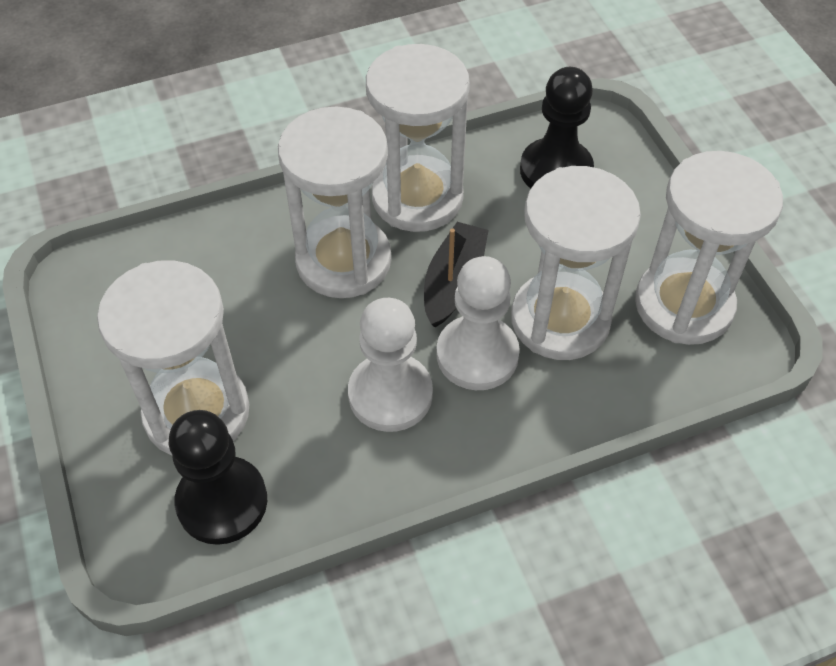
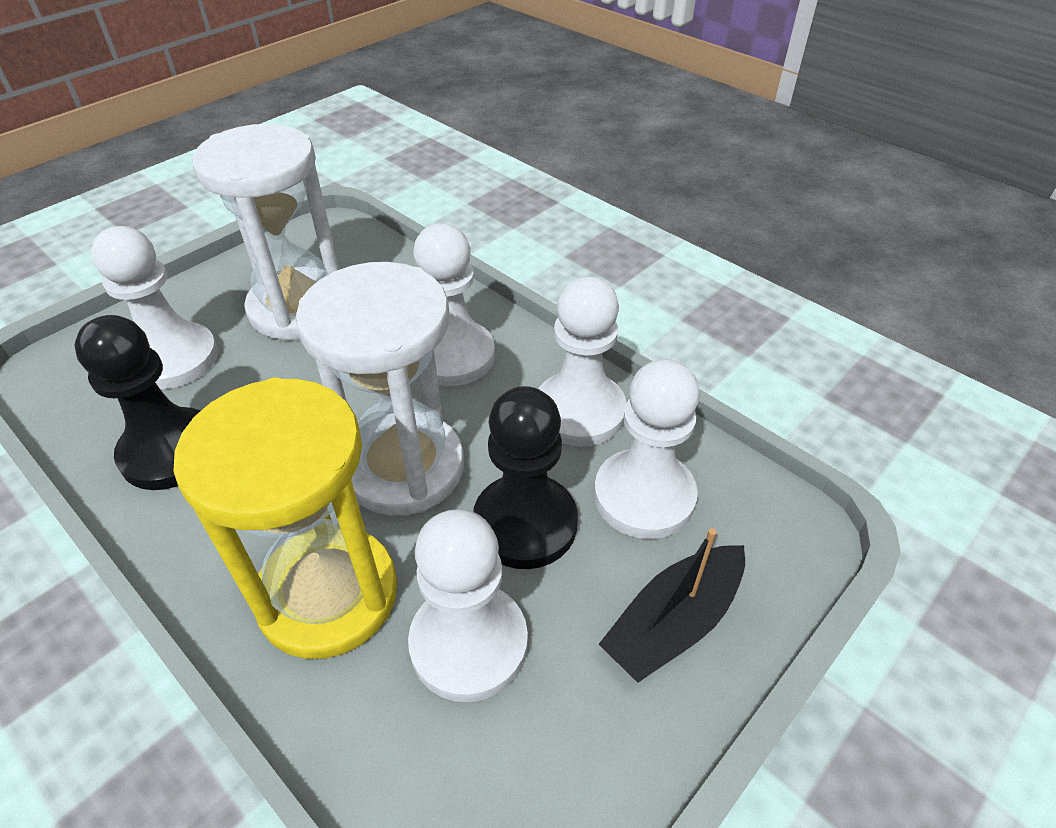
white hourglass: 5 -> 2
white pawn: 2 -> 5
yellow hourglass: 0 -> 1

